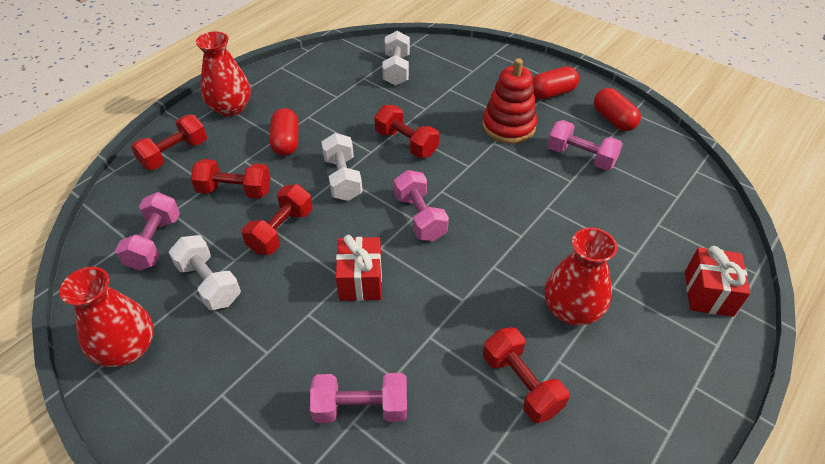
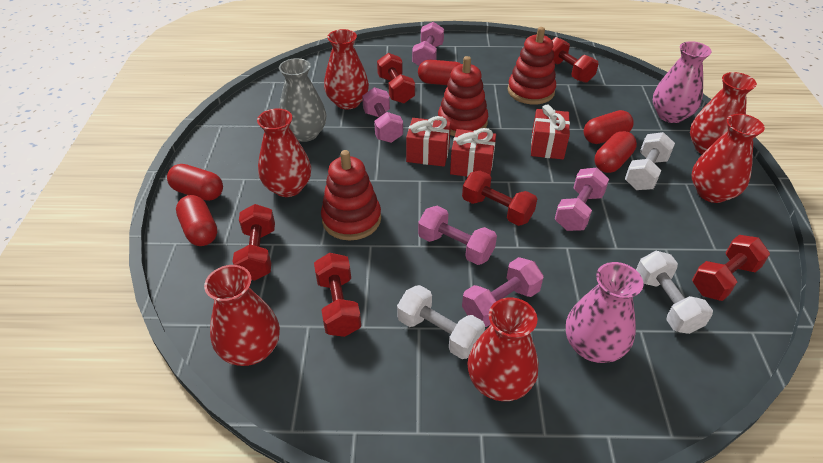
grey vase: 0 -> 1
pink dumbbell: 4 -> 5
pink vase: 0 -> 2
red capsule: 3 -> 5
red dumbbell: 5 -> 6
red gift: 2 -> 3
red stacking toy: 1 -> 3
red vase: 3 -> 6

